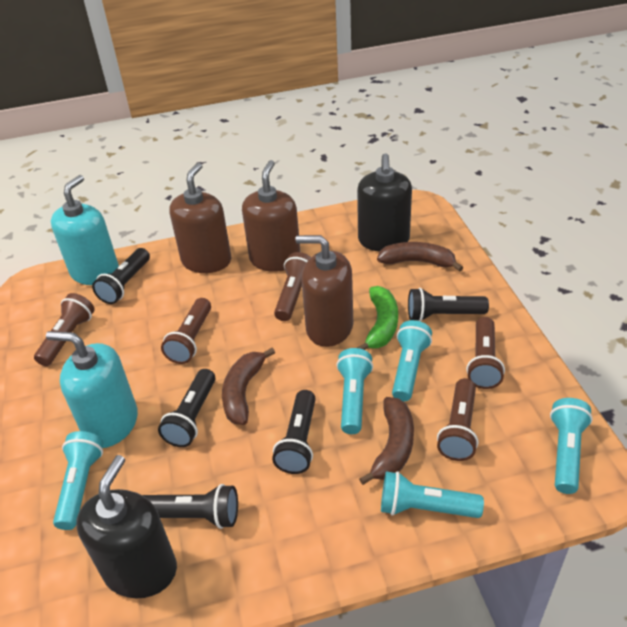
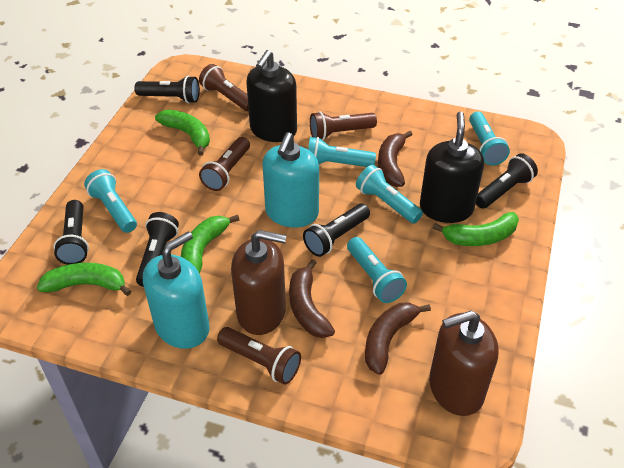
brown flashlight: 5 -> 4
brown soap dispenser: 3 -> 2
green banana: 1 -> 4

